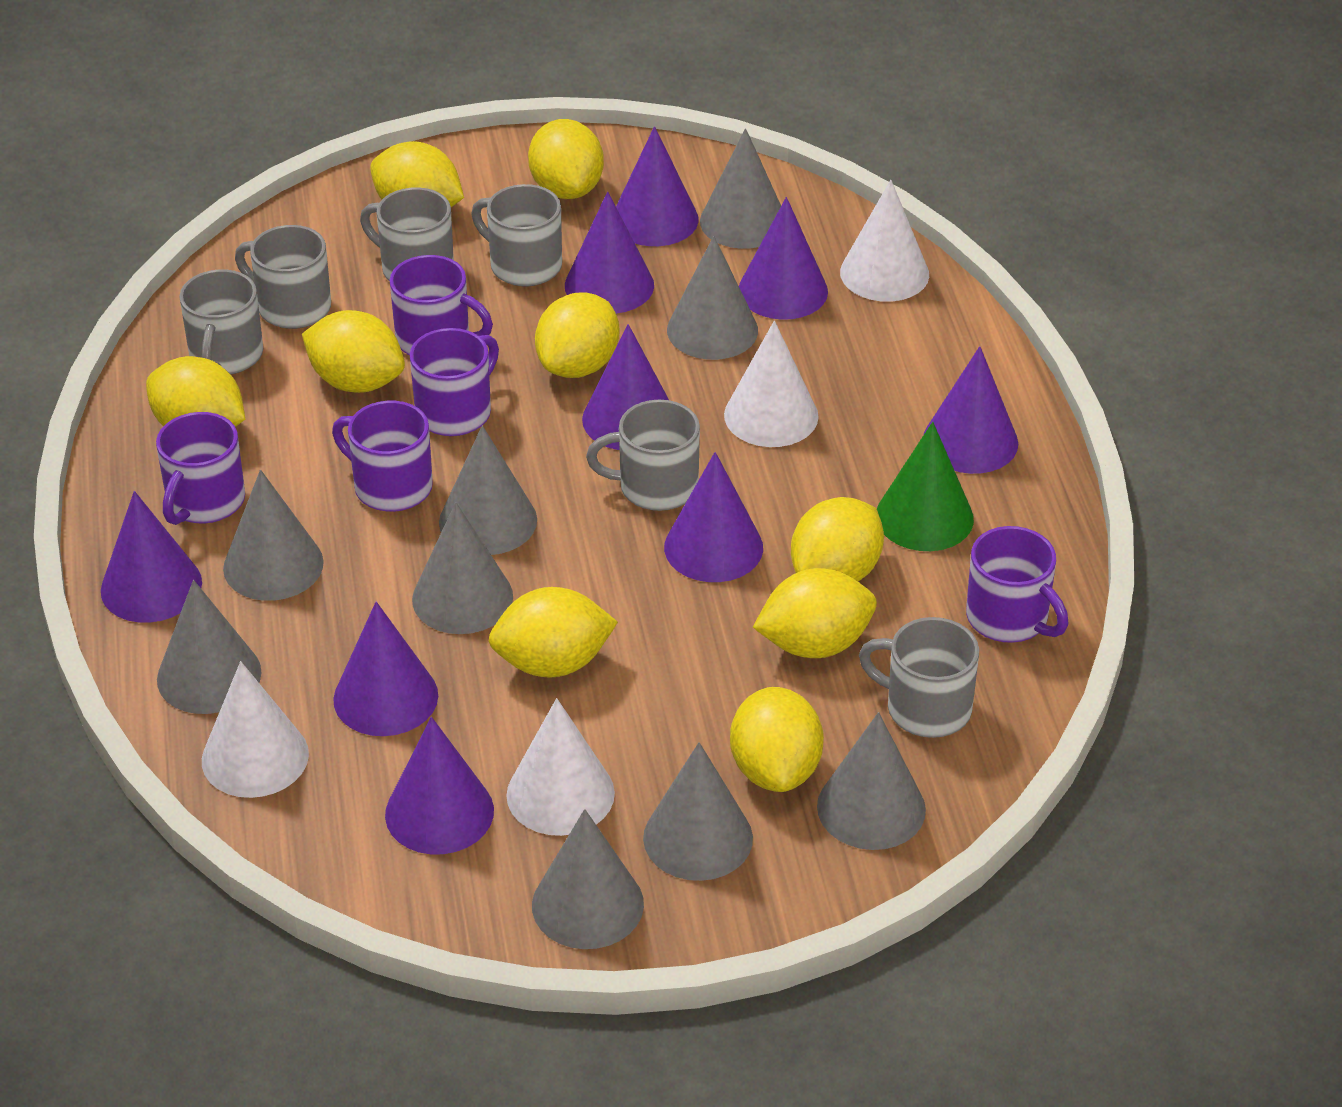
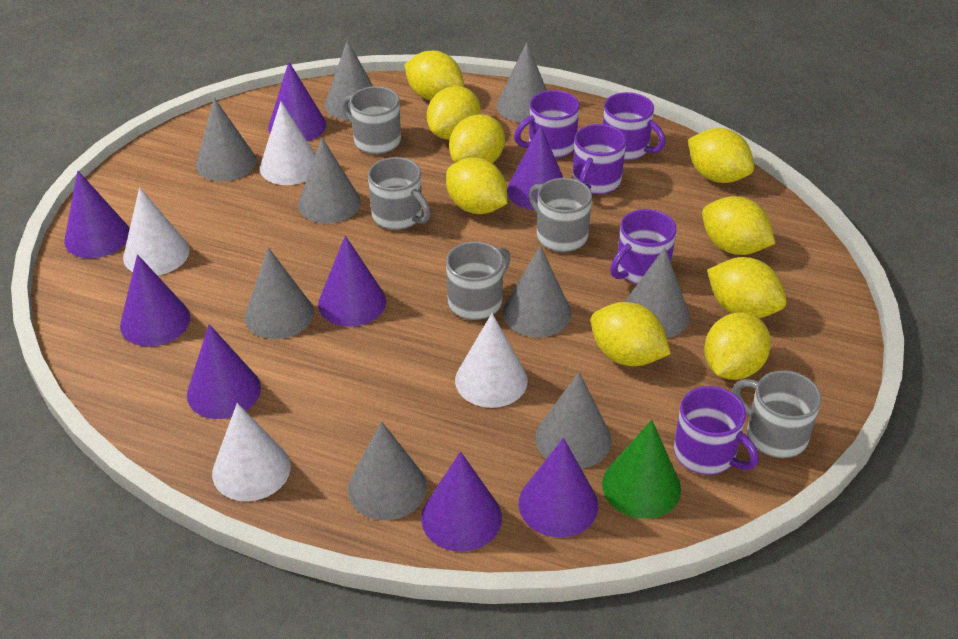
grey mug: 6 -> 5
purple cone: 9 -> 8

